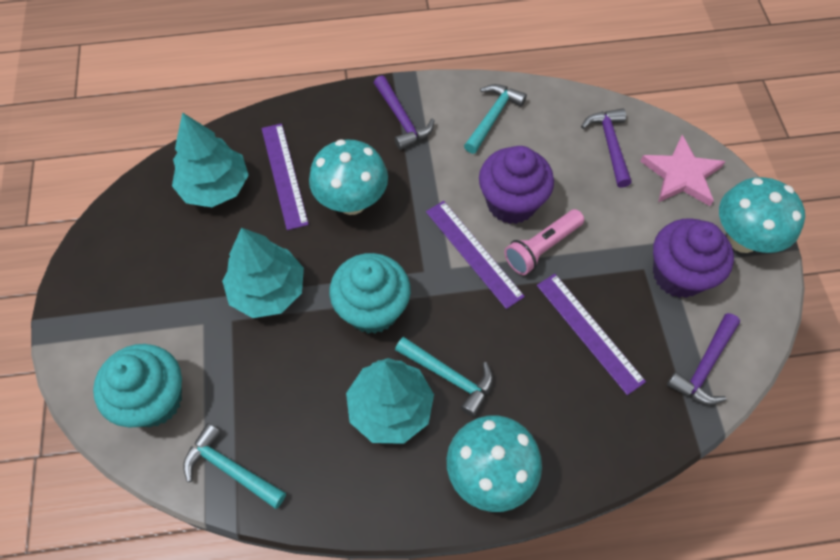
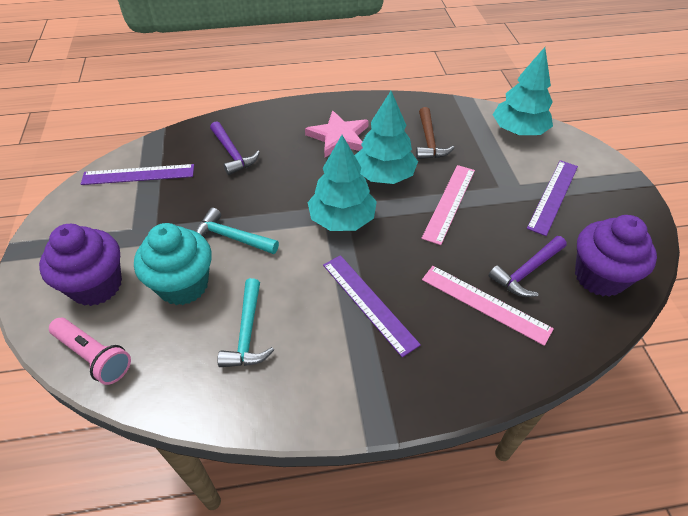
brown hammer: 0 -> 1
pink ruler: 0 -> 2
purple hammer: 3 -> 2
turquoise cupcake: 2 -> 1
turquoise hammer: 3 -> 2
turquoise mushroom: 3 -> 0

